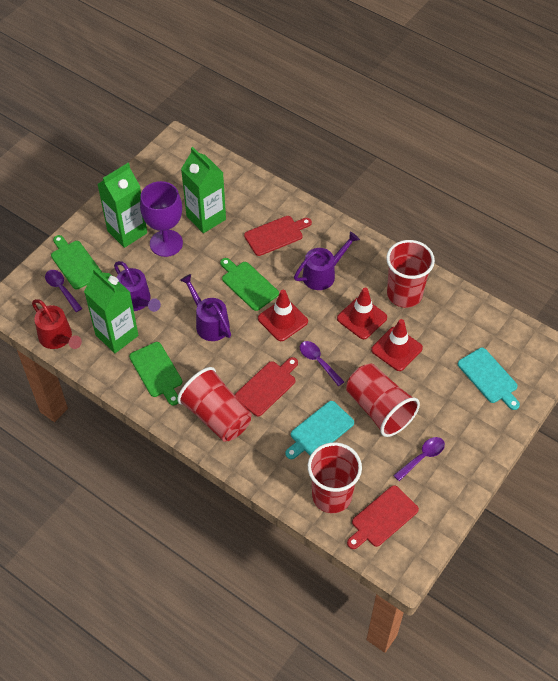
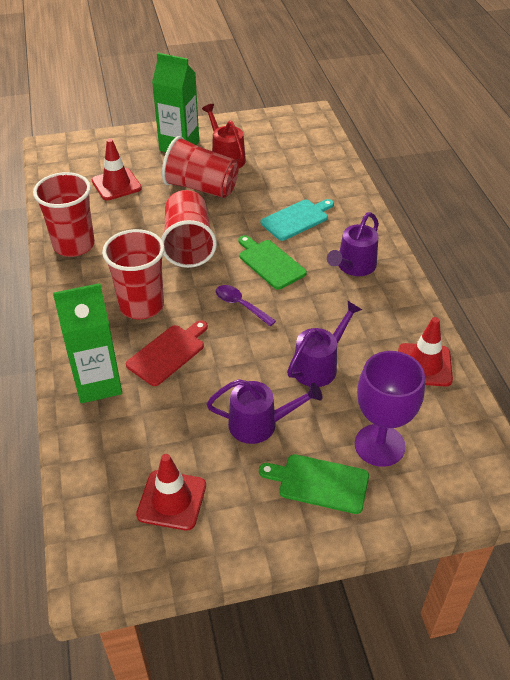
green carton: 3 -> 2
green cutting board: 3 -> 2
purple spoon: 3 -> 1
red cutting board: 3 -> 1
turquoise cutting board: 2 -> 1

